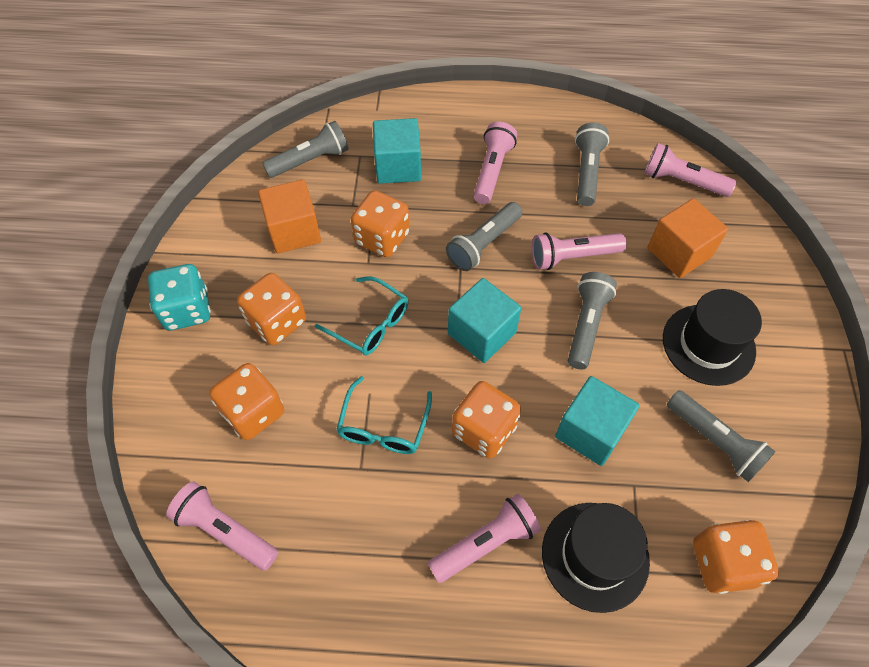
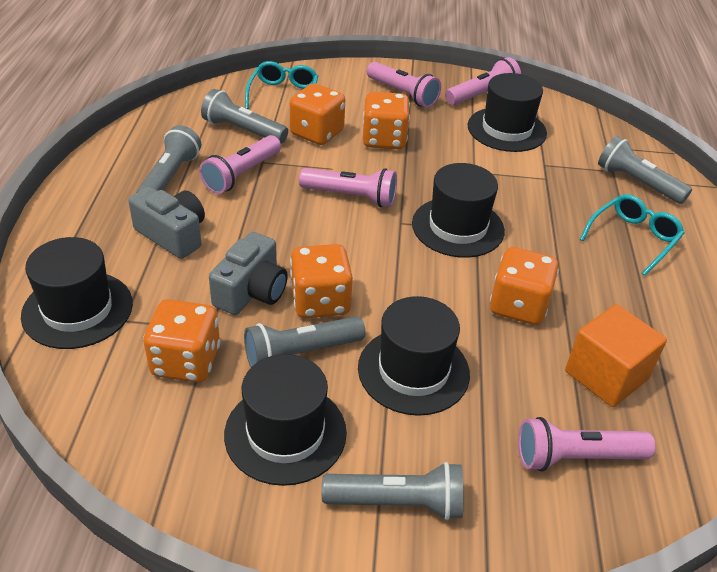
black hat: 2 -> 5
grey camera: 0 -> 2
orange cube: 2 -> 1
turquoise cube: 3 -> 0
turquoise dice: 1 -> 0

